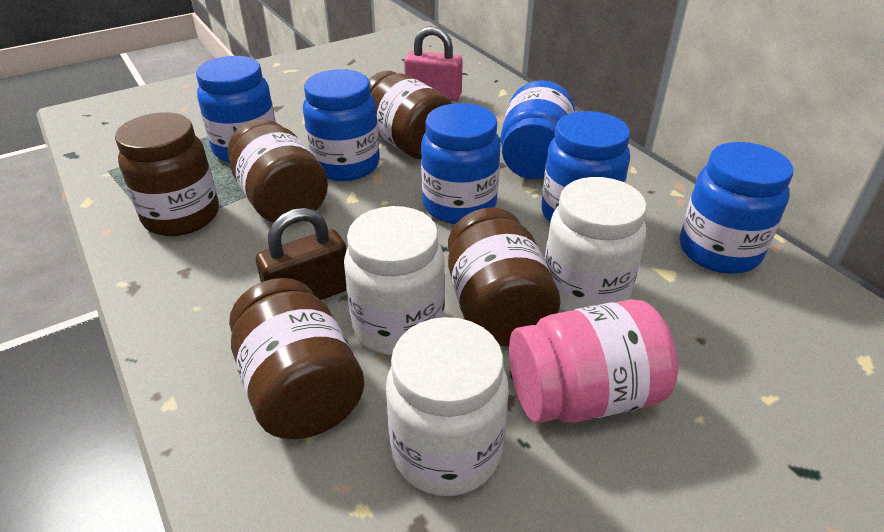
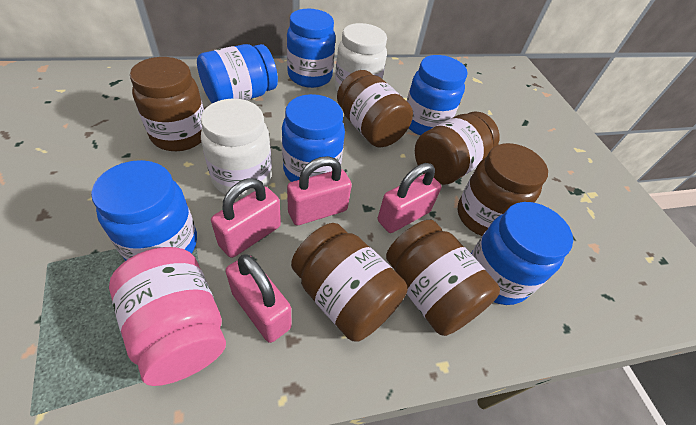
brown jar: 5 -> 6
brown padlock: 1 -> 0
pink padlock: 1 -> 4
white jar: 3 -> 2

